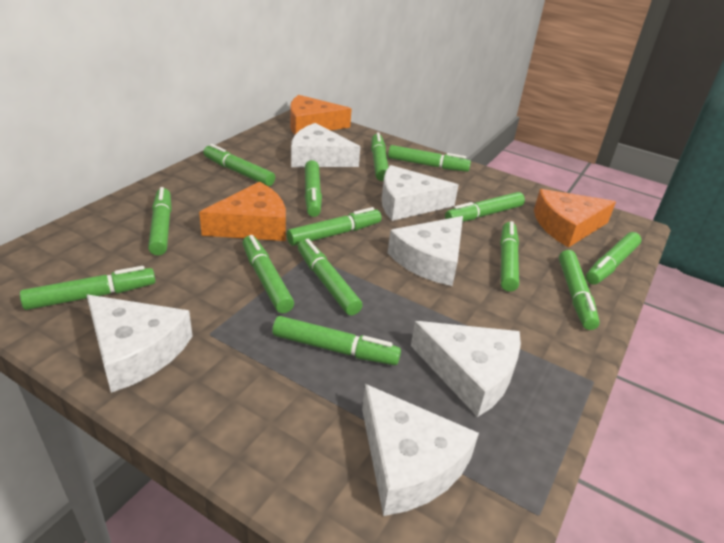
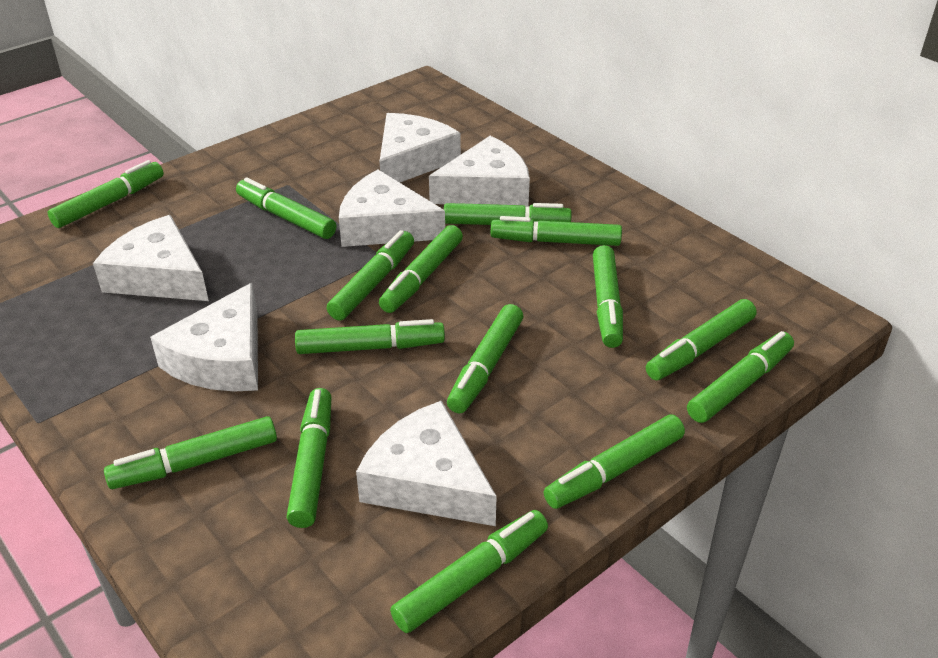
green marker: 14 -> 15
orange cheese: 3 -> 0

